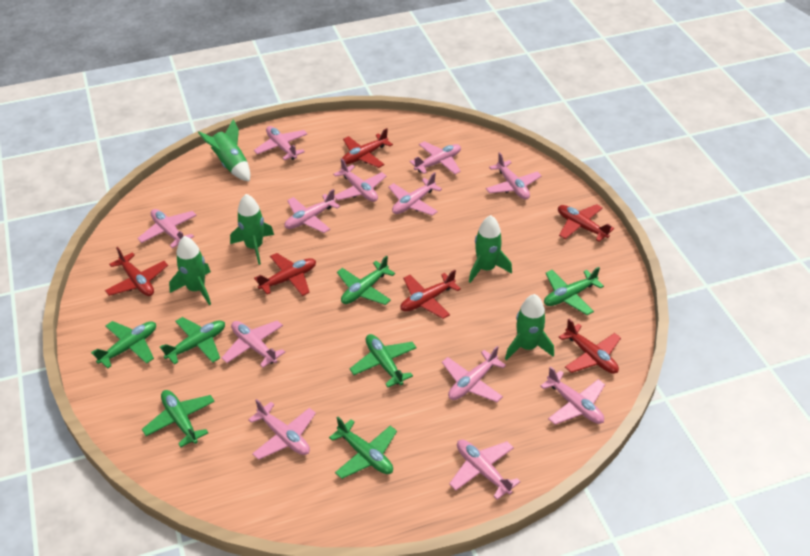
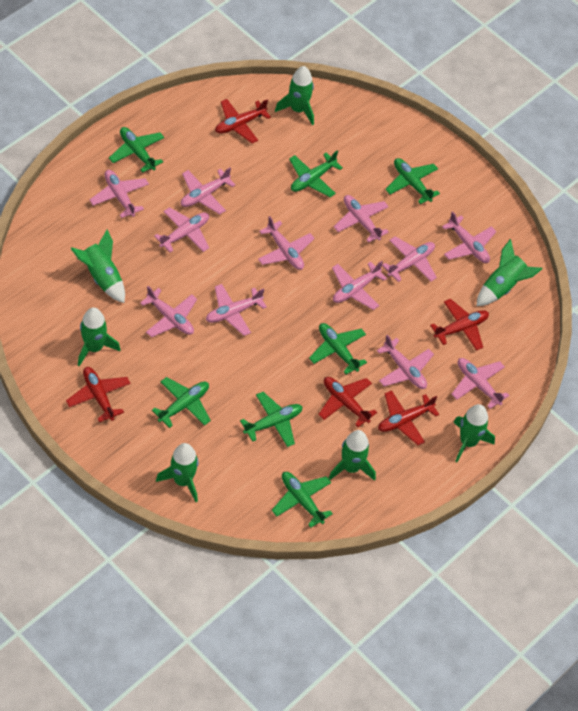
green rocket: 5 -> 7
red plane: 6 -> 5

